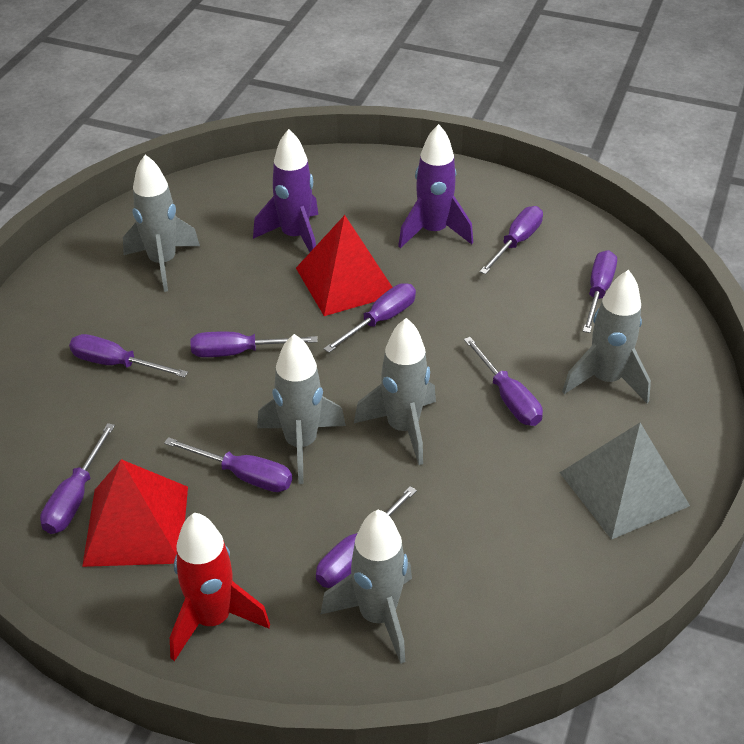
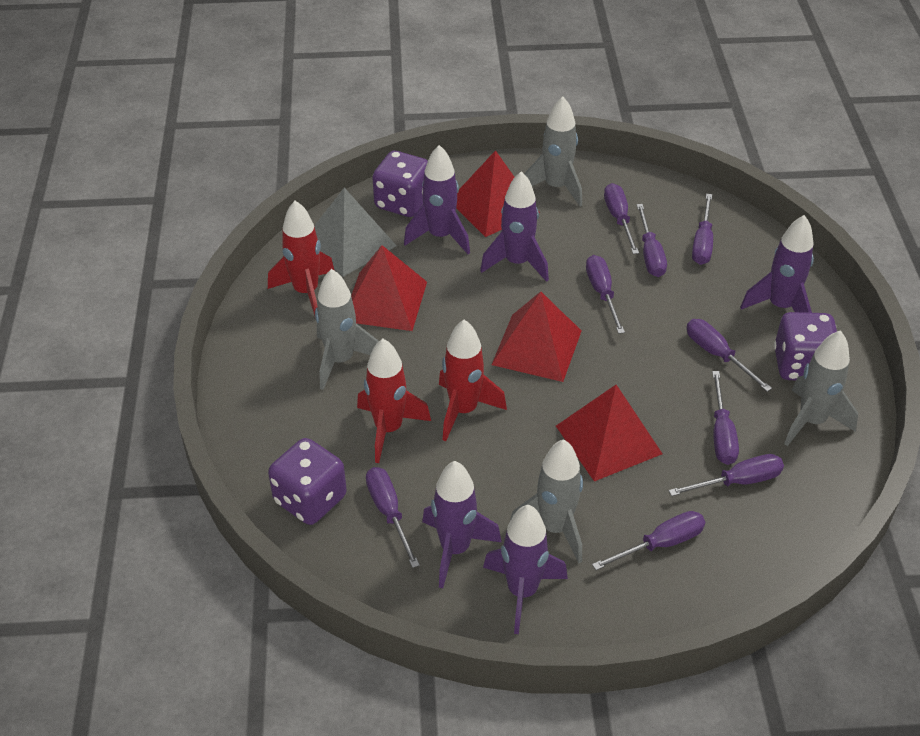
grey rocket: 5 -> 4
purple dice: 0 -> 3
purple rocket: 2 -> 5
red pyramid: 2 -> 4
red rocket: 1 -> 3

